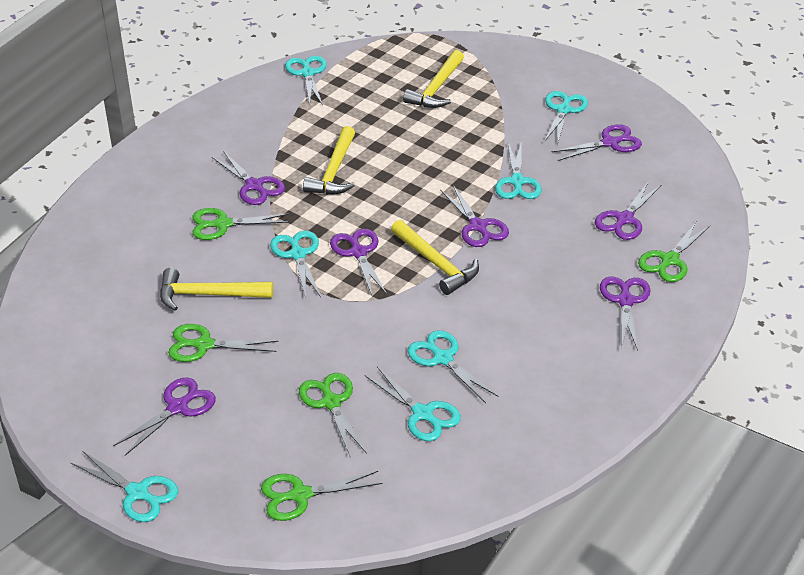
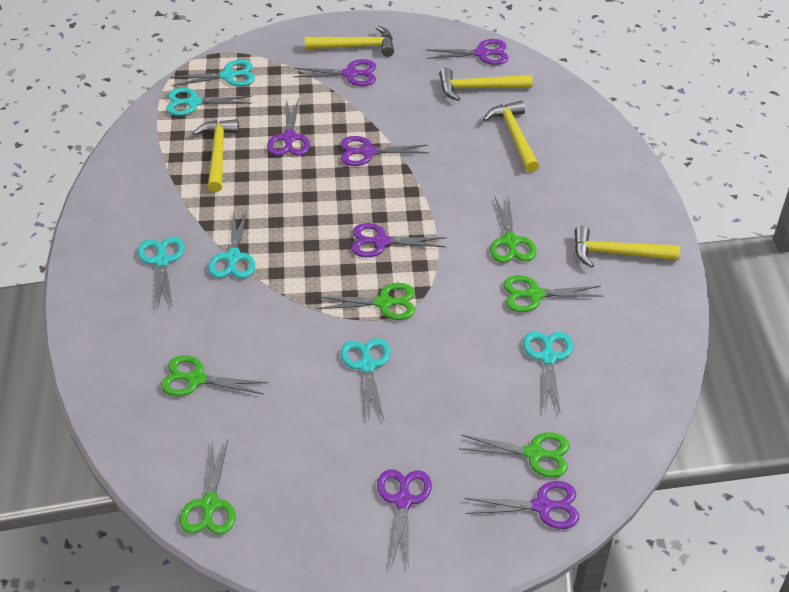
green scissors: 5 -> 6
turquoise scissors: 7 -> 6
yellow hammer: 4 -> 5

